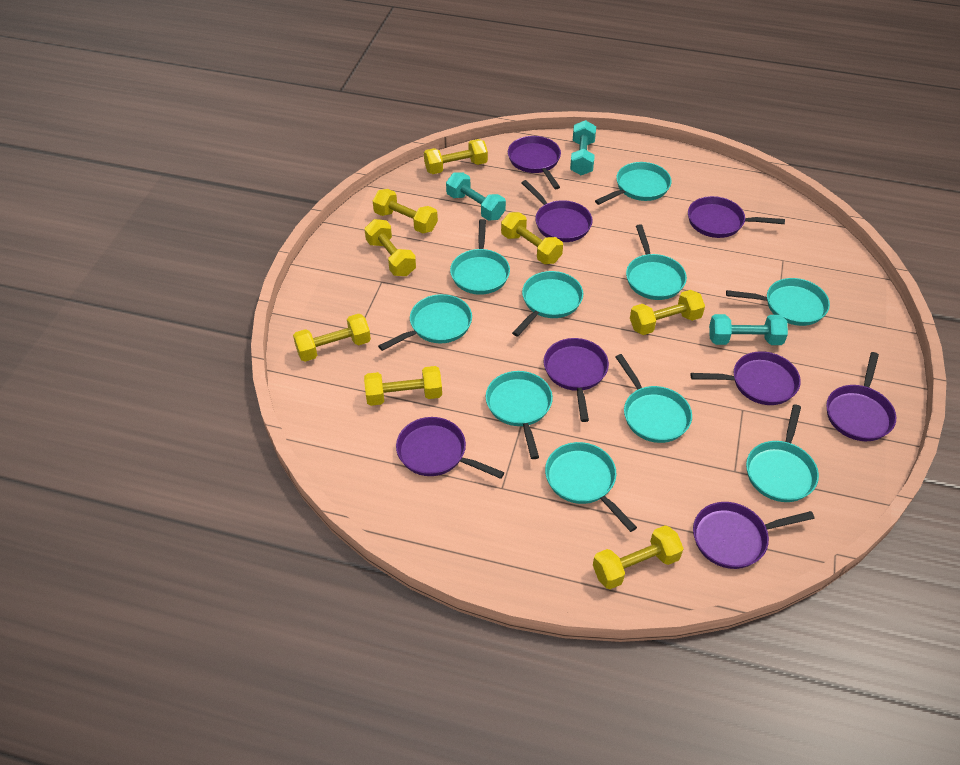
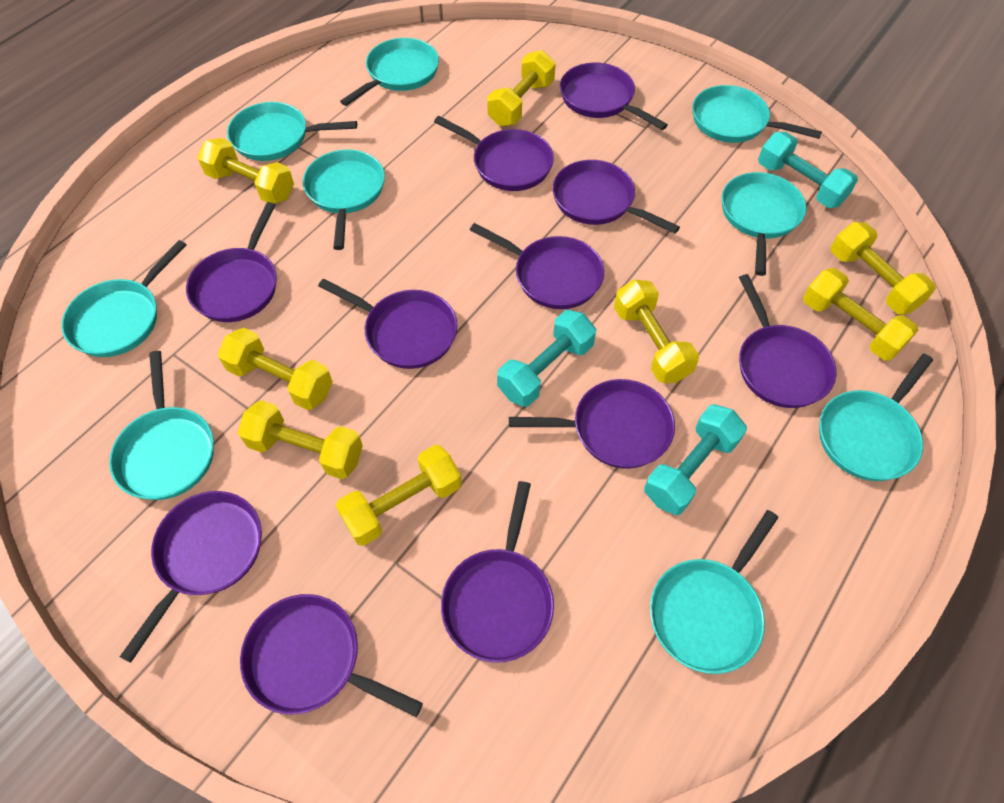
purple pan: 8 -> 11
turquoise pan: 10 -> 9

